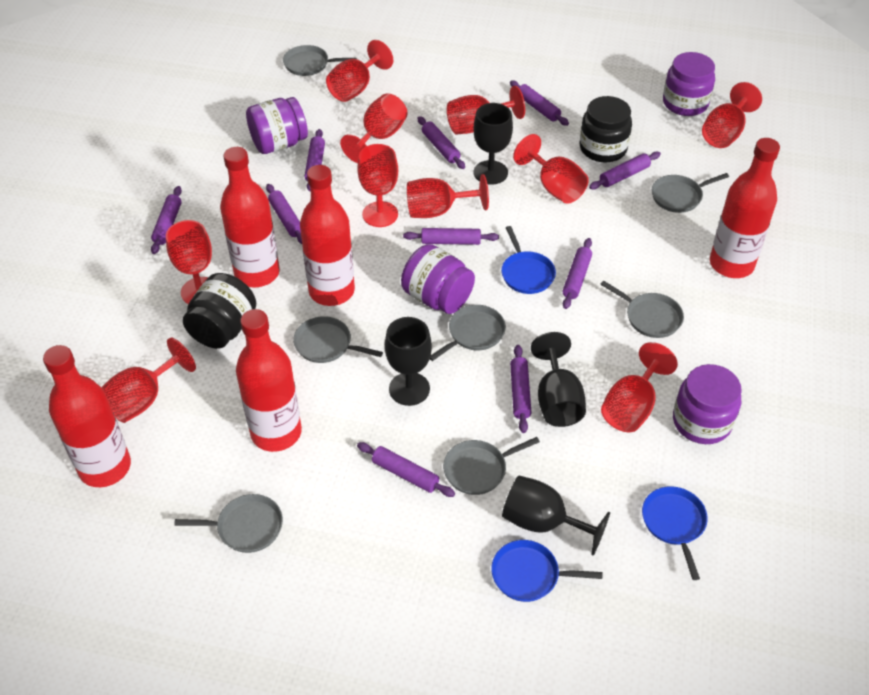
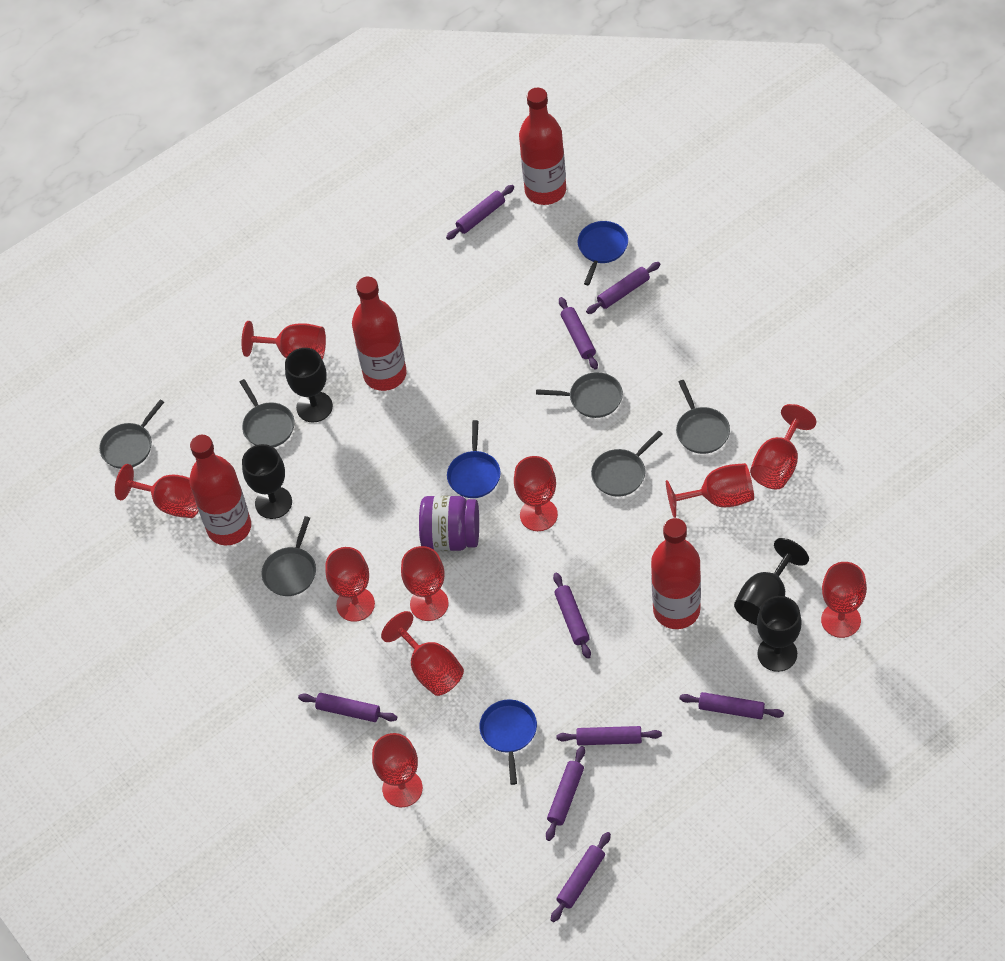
black jar: 2 -> 0
grey pan: 7 -> 6
purple jar: 4 -> 1
purple rolling pin: 10 -> 9
red bottle: 5 -> 4

